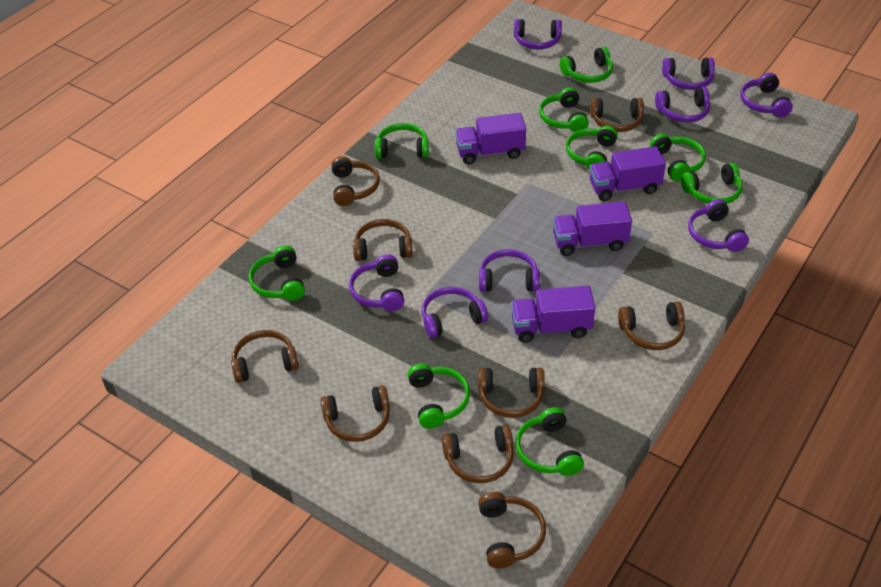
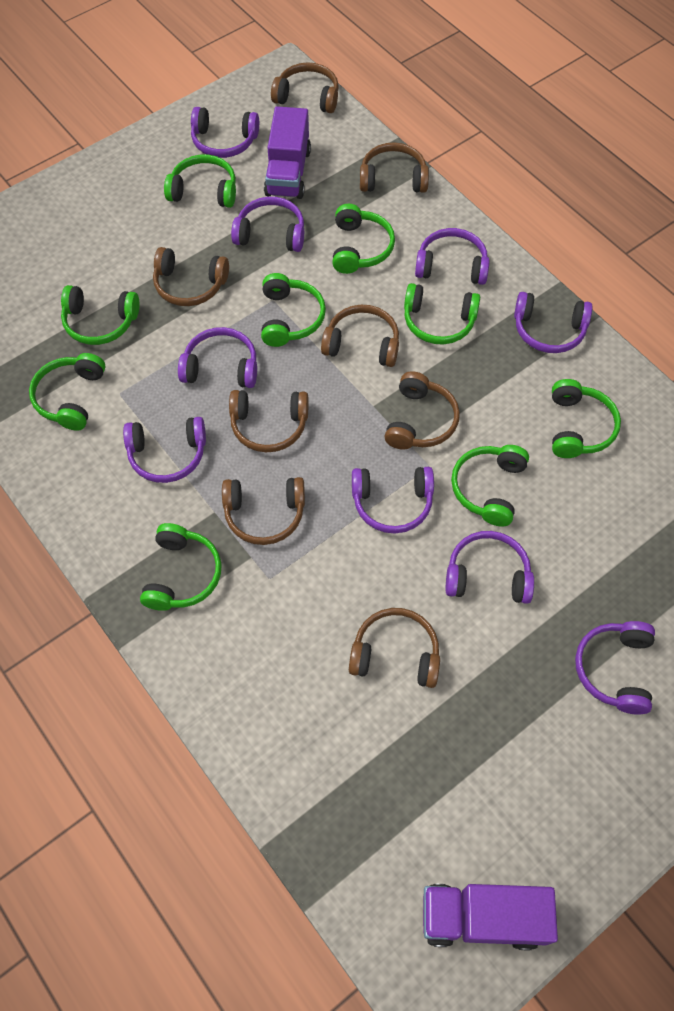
brown headphones: 9 -> 8
purple headphones: 8 -> 9
purple truck: 4 -> 2

